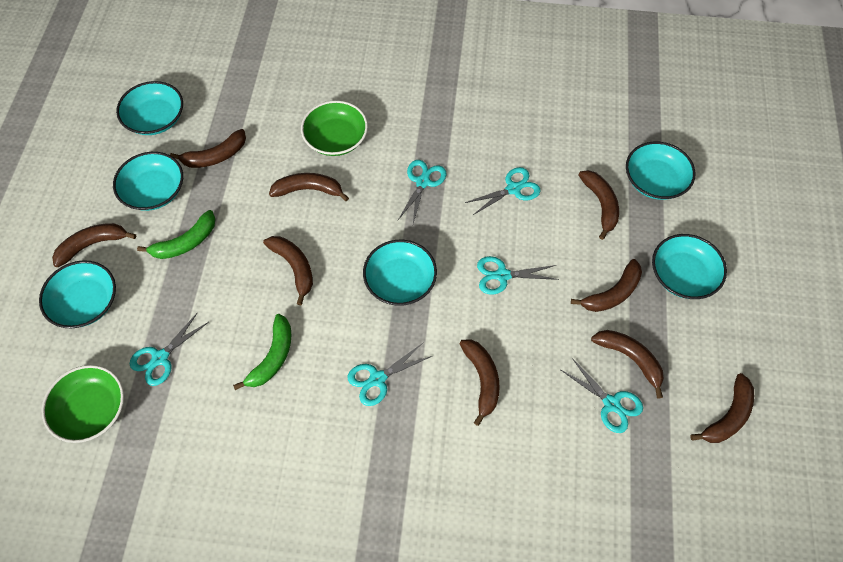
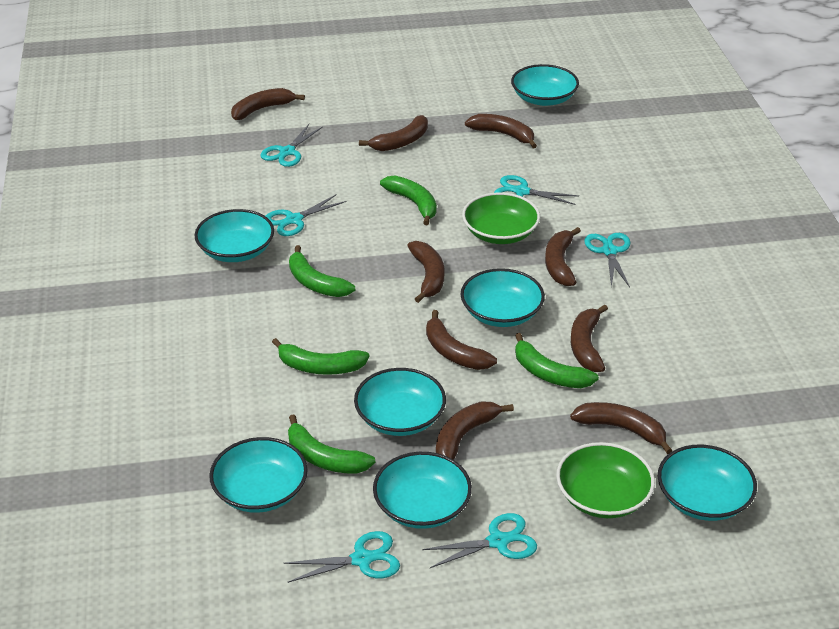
green banana: 2 -> 5
turquoise bowl: 6 -> 7

